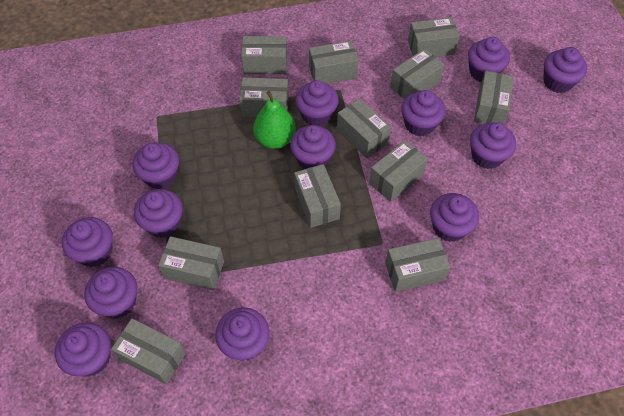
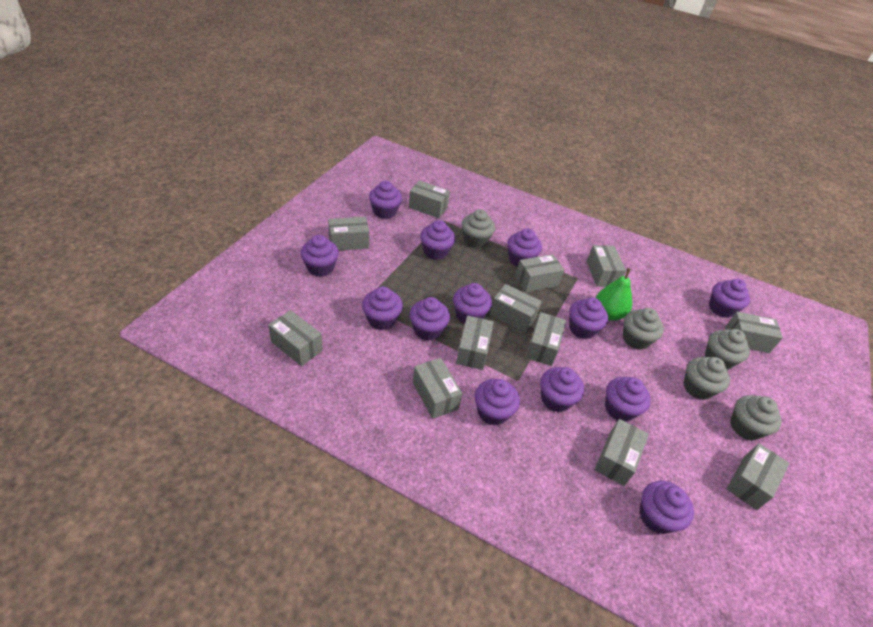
grey cupcake: 0 -> 5

